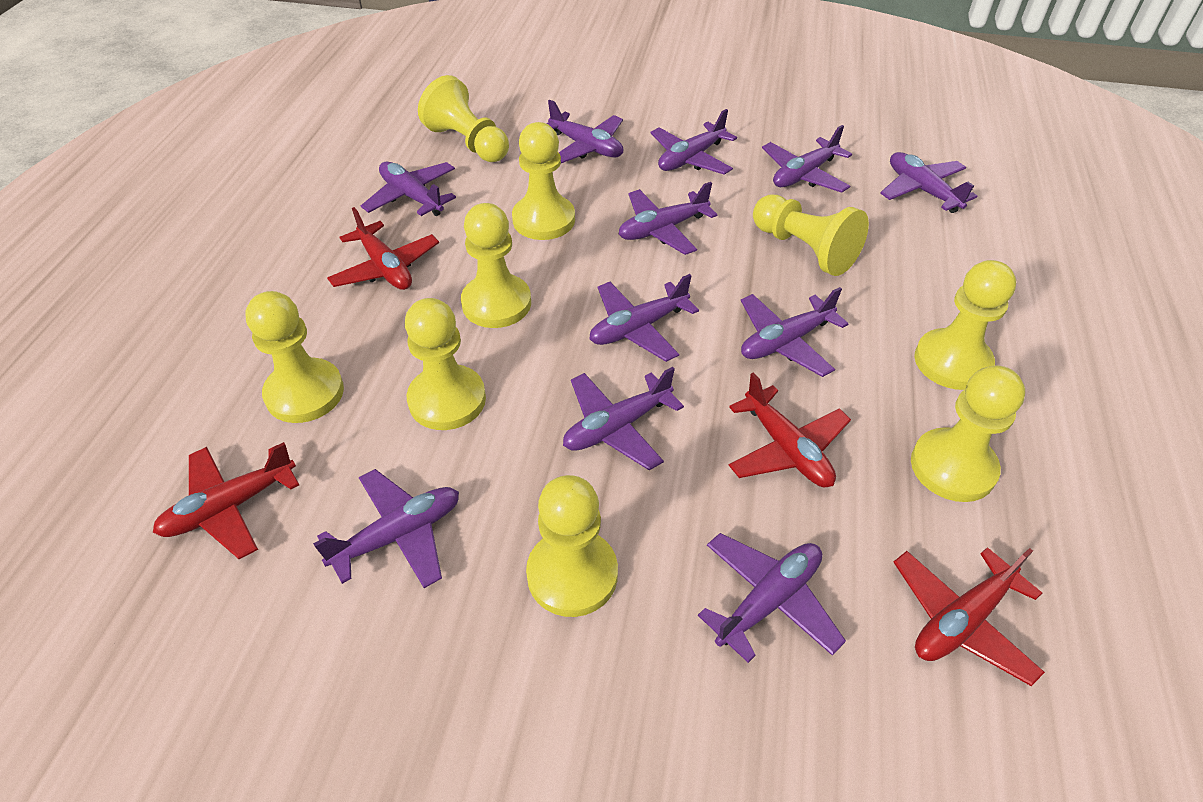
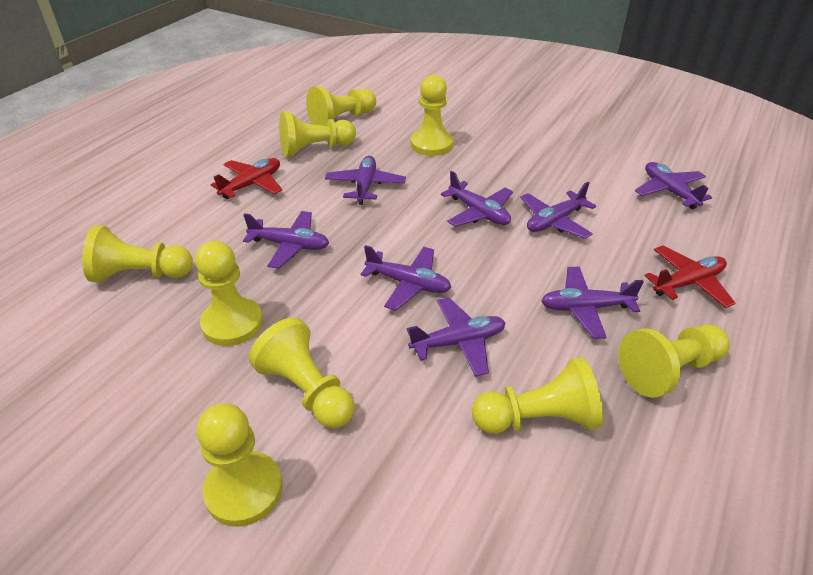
purple plane: 11 -> 8
red plane: 4 -> 2

